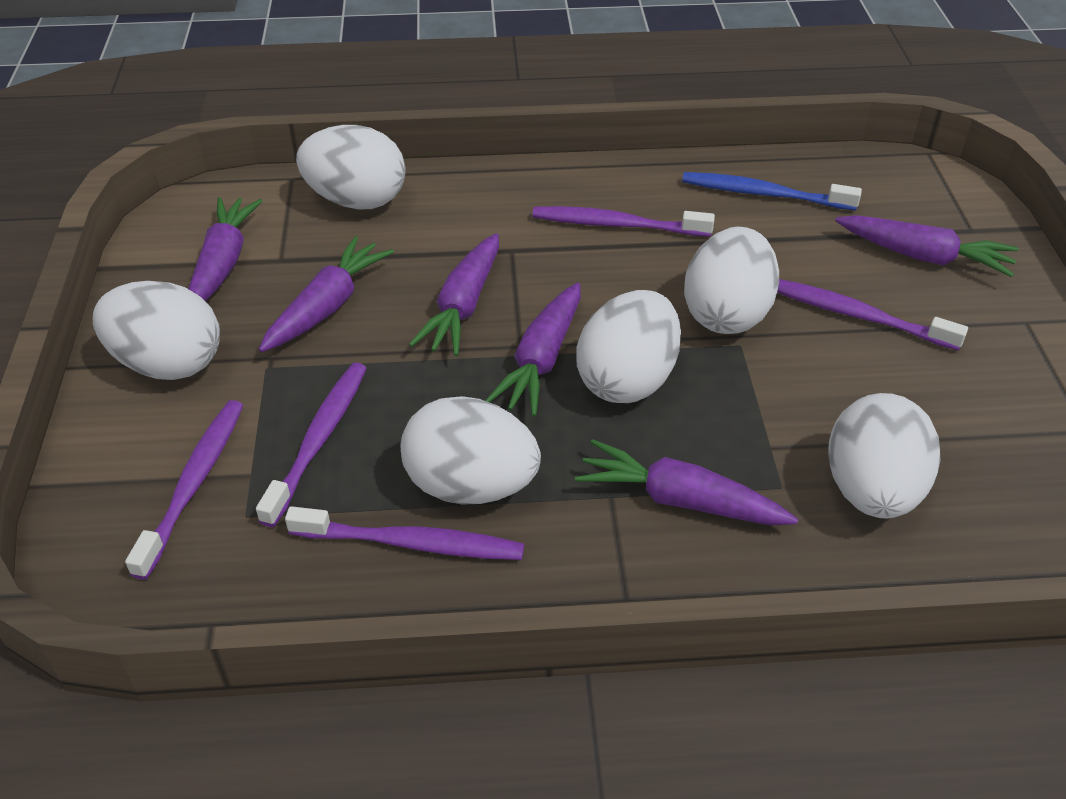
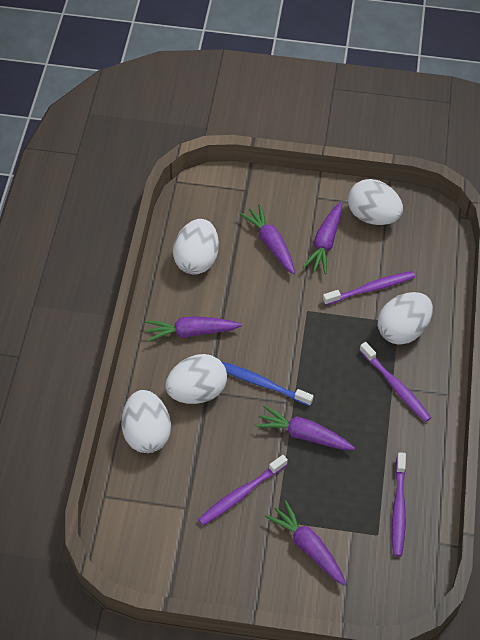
purple carrot: 6 -> 5
purple toothbrush: 5 -> 4
white egg: 6 -> 5

